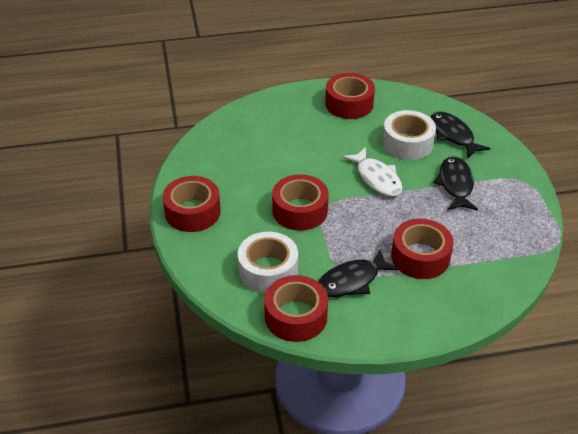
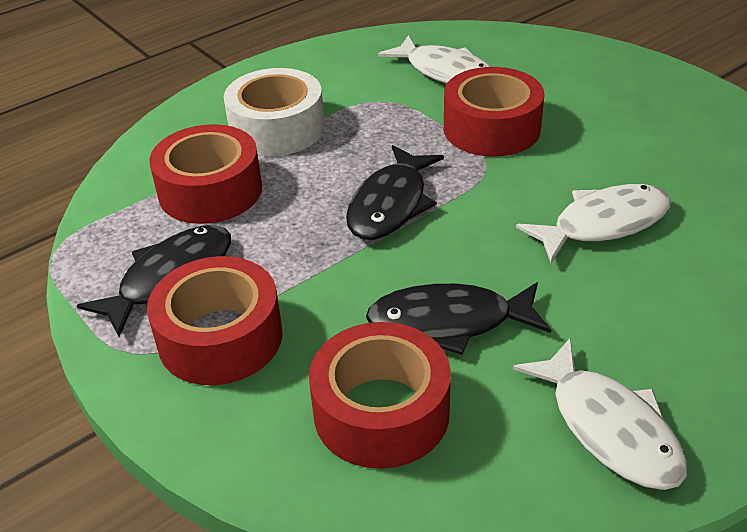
red tape: 5 -> 4
white fish: 1 -> 3
white tape: 2 -> 1

